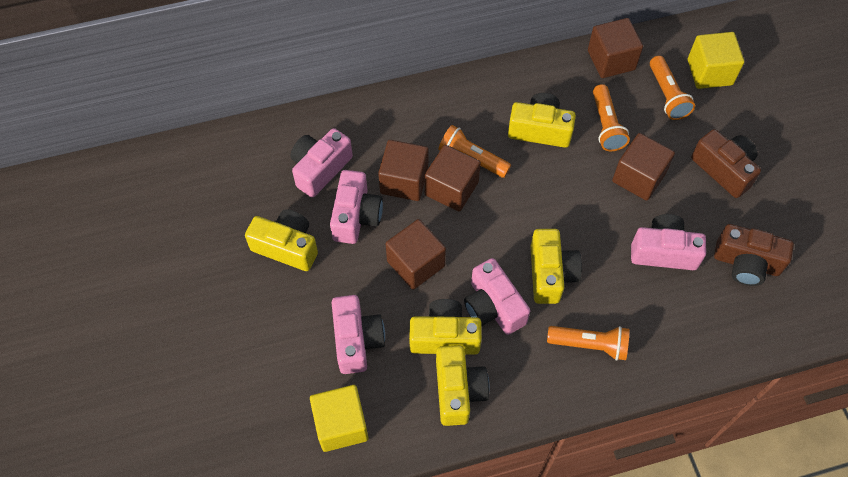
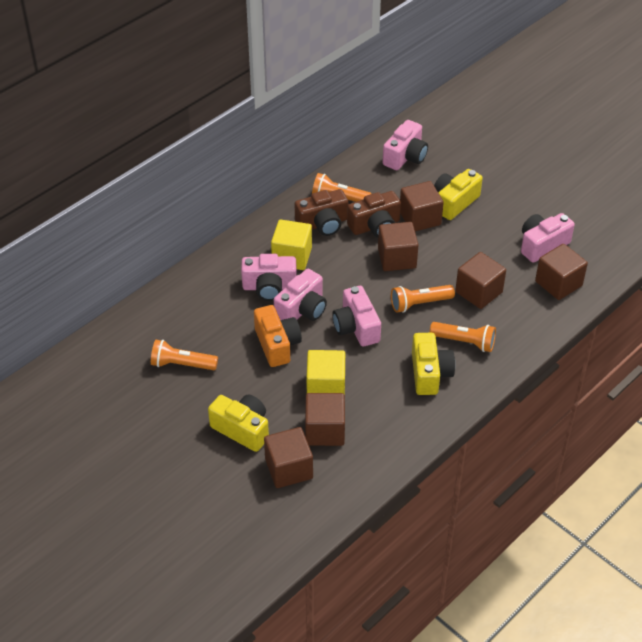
brown cube: 5 -> 6
orange camera: 0 -> 1
yellow camera: 5 -> 3

